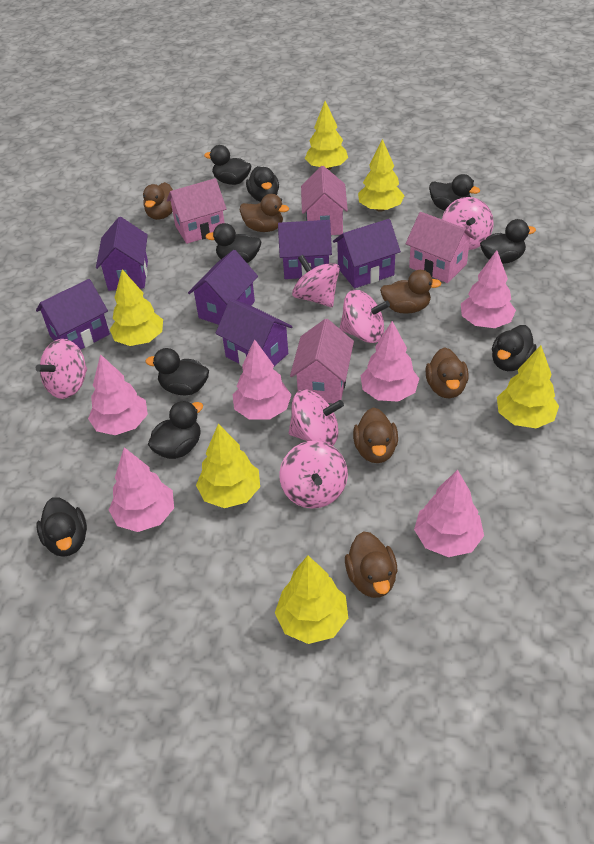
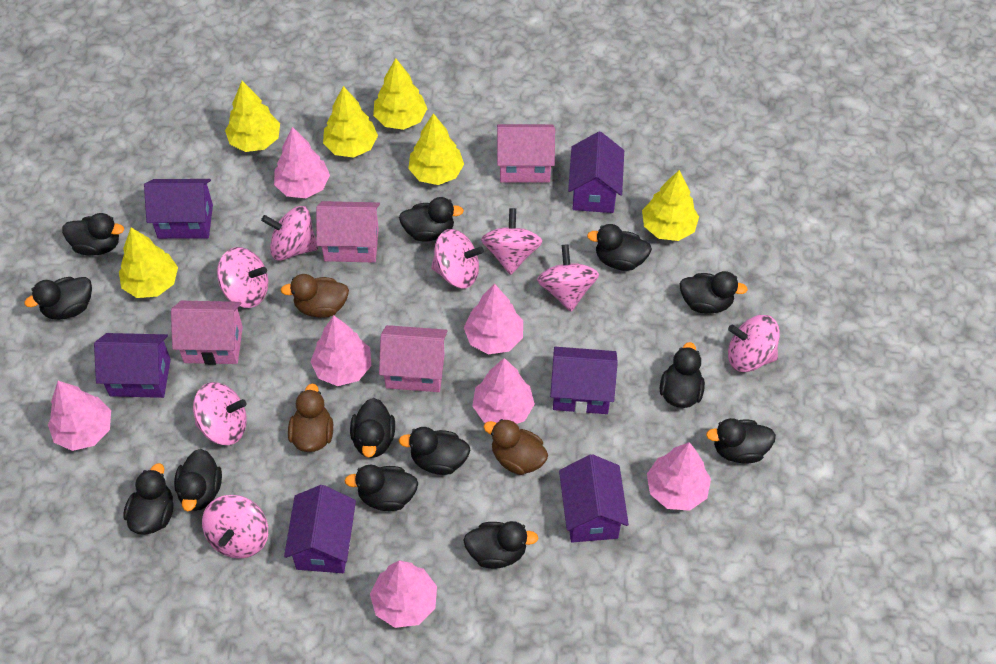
black duck: 9 -> 13
brown duck: 6 -> 3
pink spinning top: 6 -> 8
pink tree: 6 -> 7

